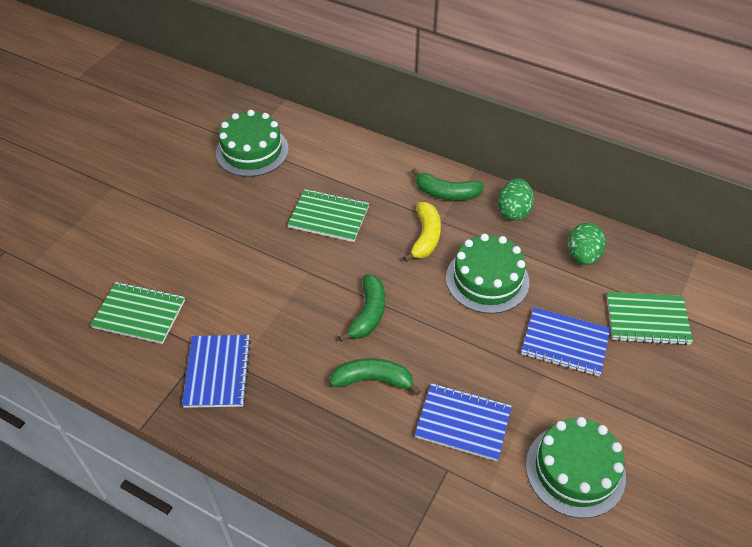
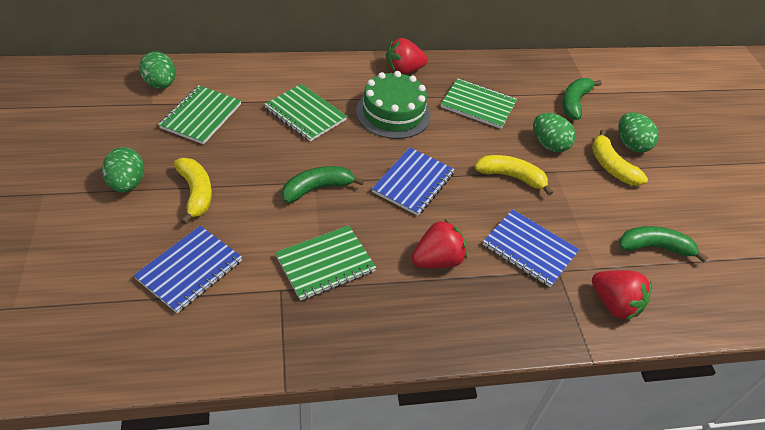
green cake: 3 -> 1
green egg: 2 -> 4
green notebook: 3 -> 4
red strawberry: 0 -> 3
yellow banana: 1 -> 3

